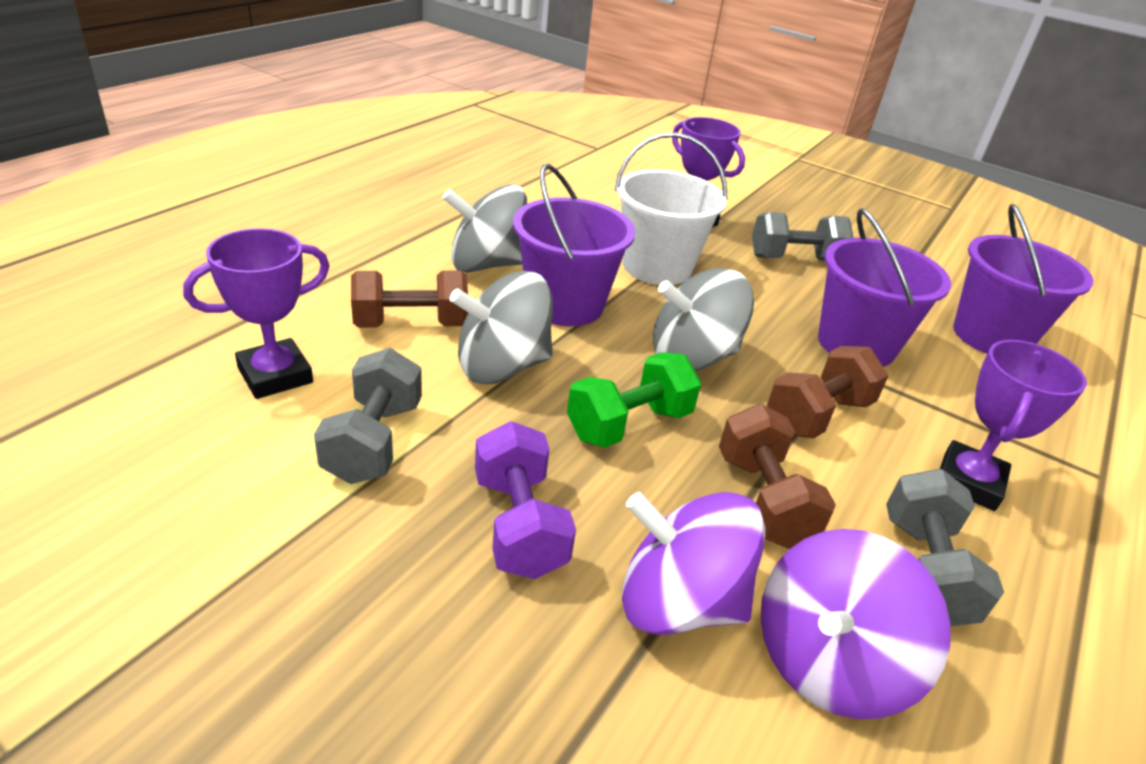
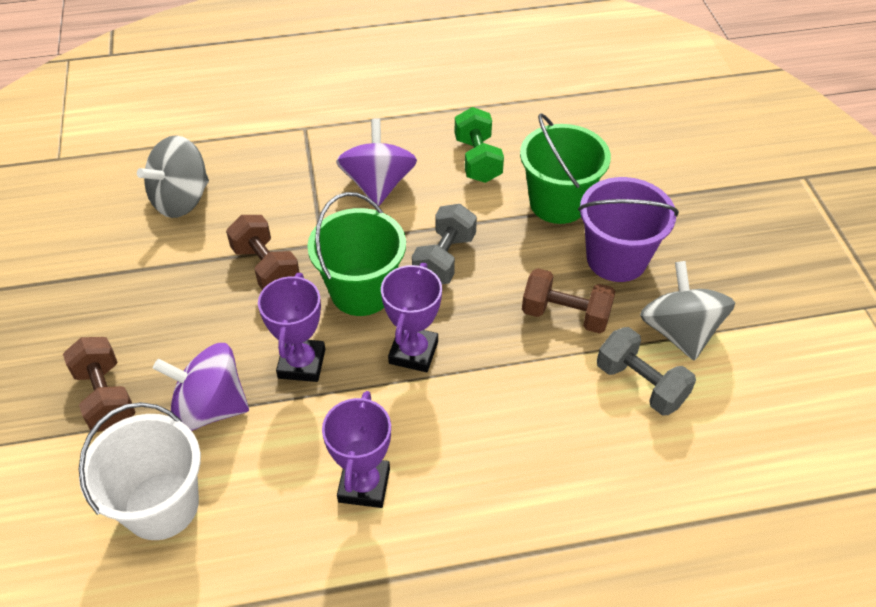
green bucket: 0 -> 2
grey dumbbell: 3 -> 2
grey spinning top: 3 -> 2
purple bucket: 3 -> 1
purple dumbbell: 1 -> 0

